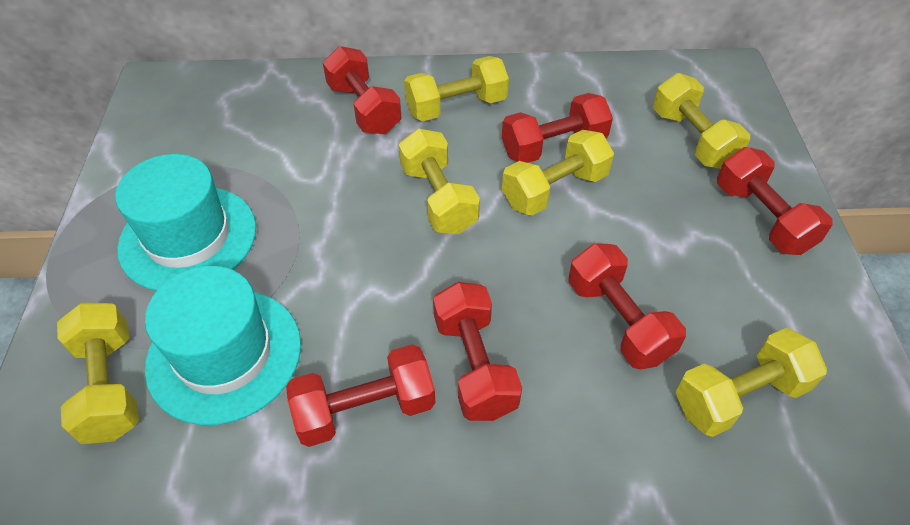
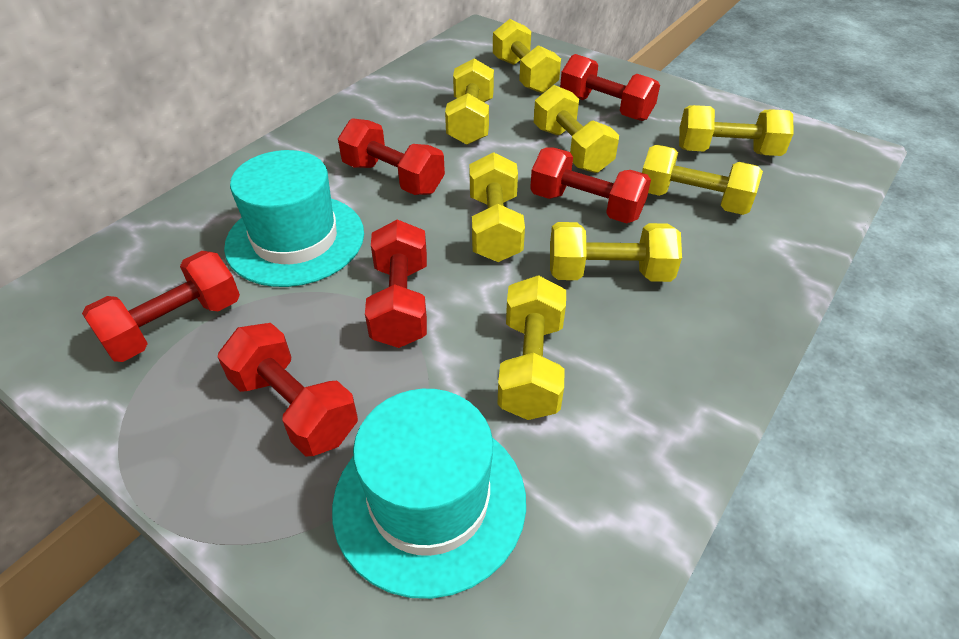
yellow dumbbell: 6 -> 8

